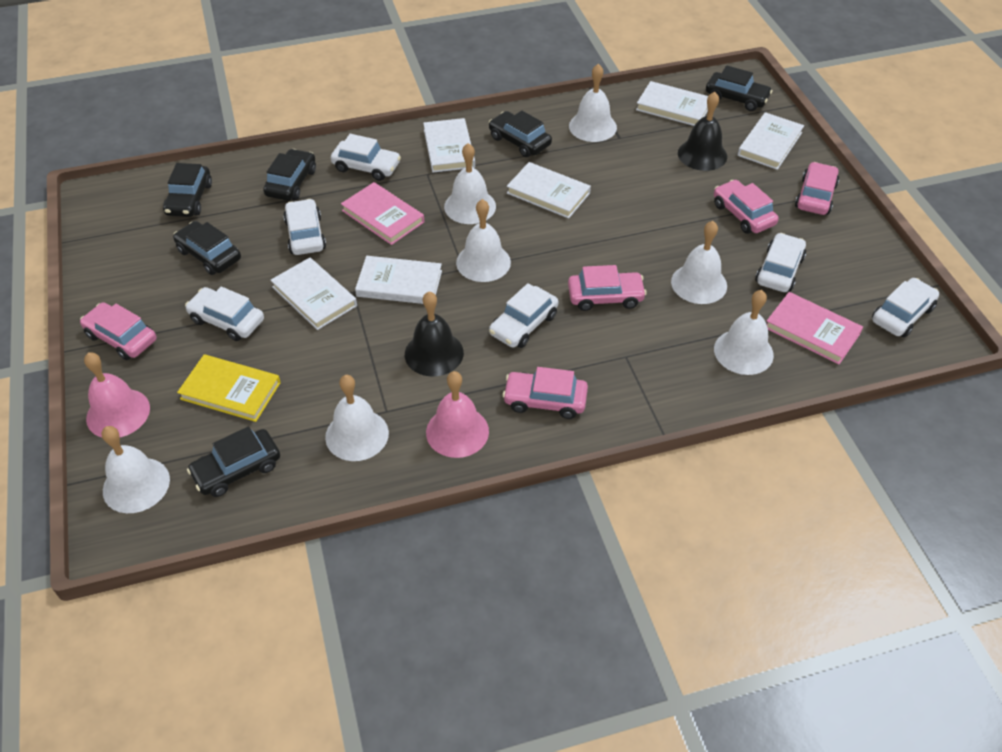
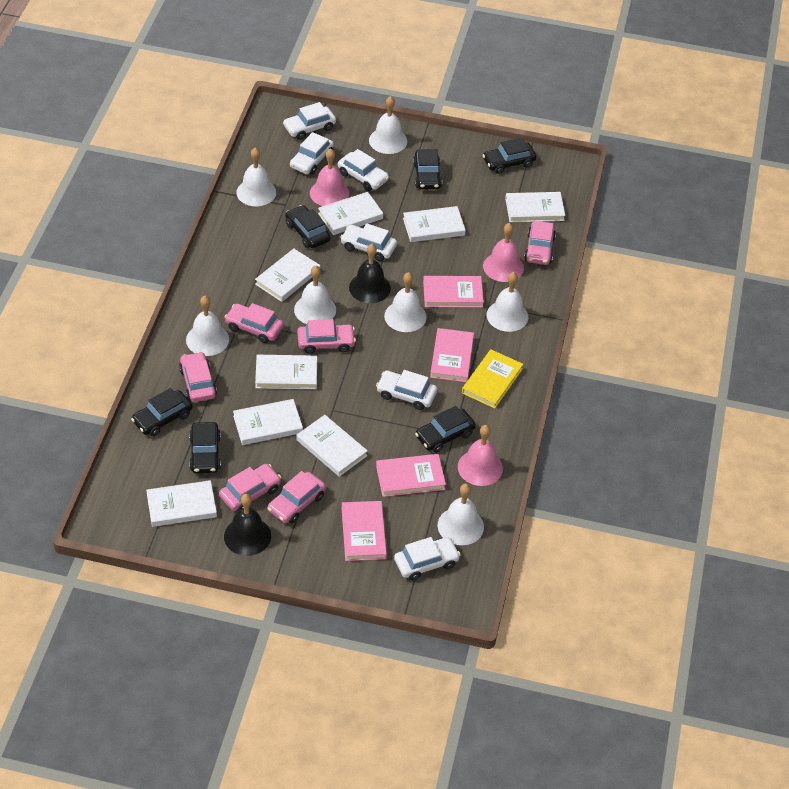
pink bell: 2 -> 3
pink book: 2 -> 4
pink car: 5 -> 6
white book: 6 -> 8

